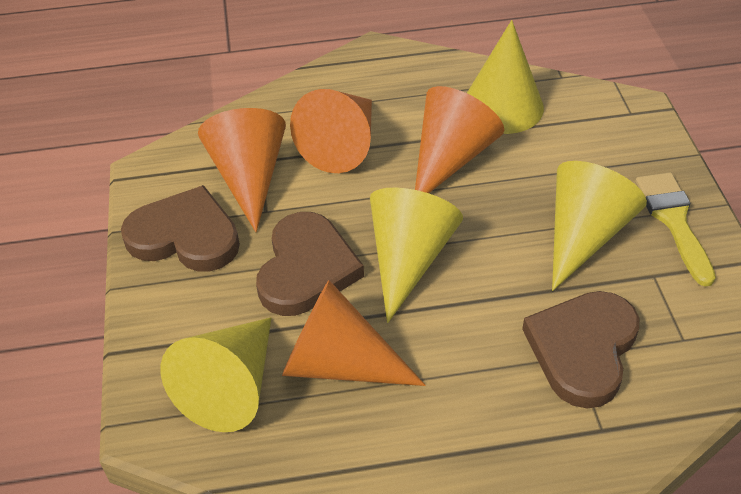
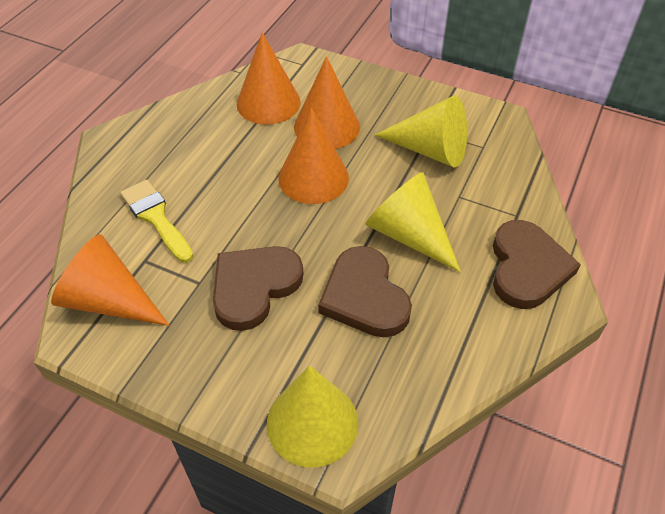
yellow cone: 4 -> 3

